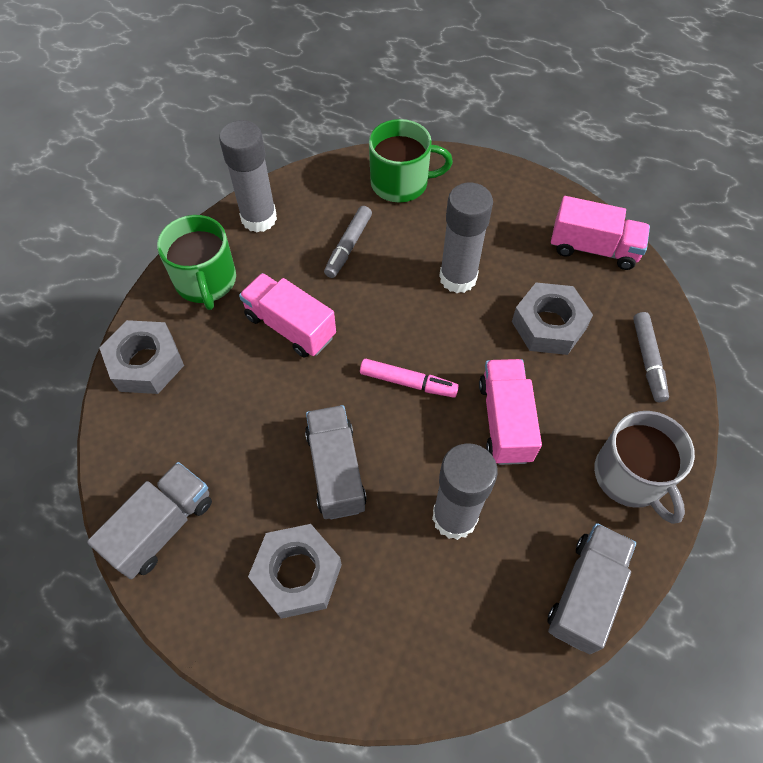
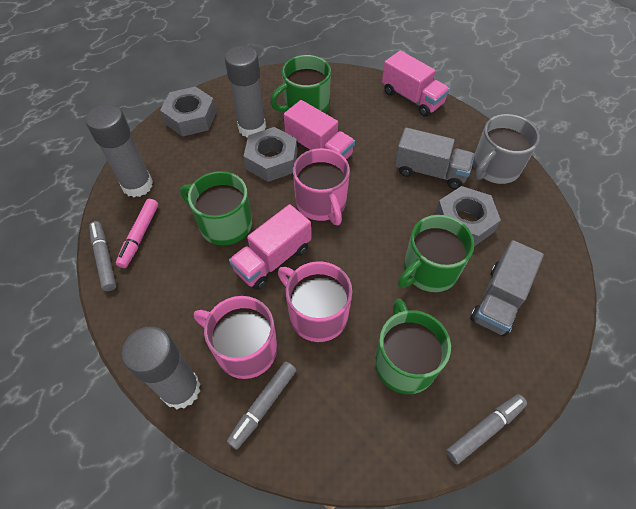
green mug: 2 -> 4
grey marker: 2 -> 3
grey truck: 3 -> 2
pink mug: 0 -> 3

